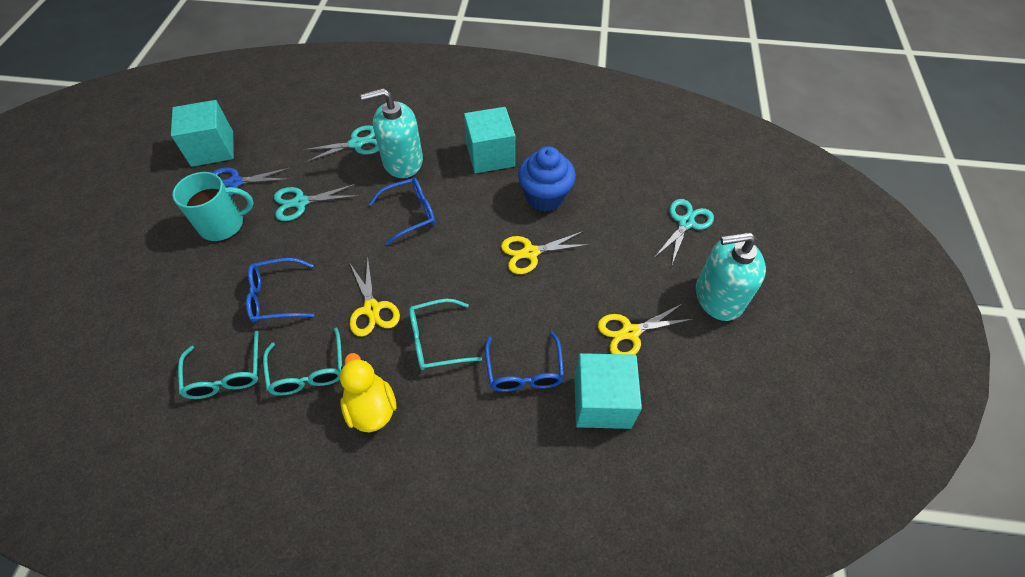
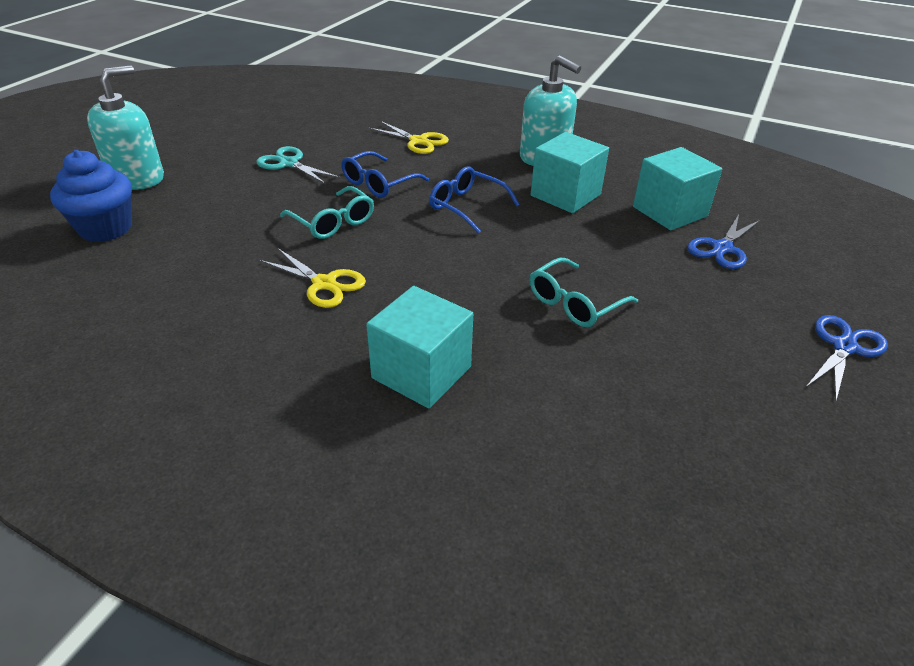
blue glasses: 3 -> 2
blue scissors: 1 -> 2
turquoise glasses: 3 -> 2
turquoise mug: 1 -> 0
turquoise scissors: 3 -> 1
yellow duck: 1 -> 0
yellow scissors: 3 -> 2

